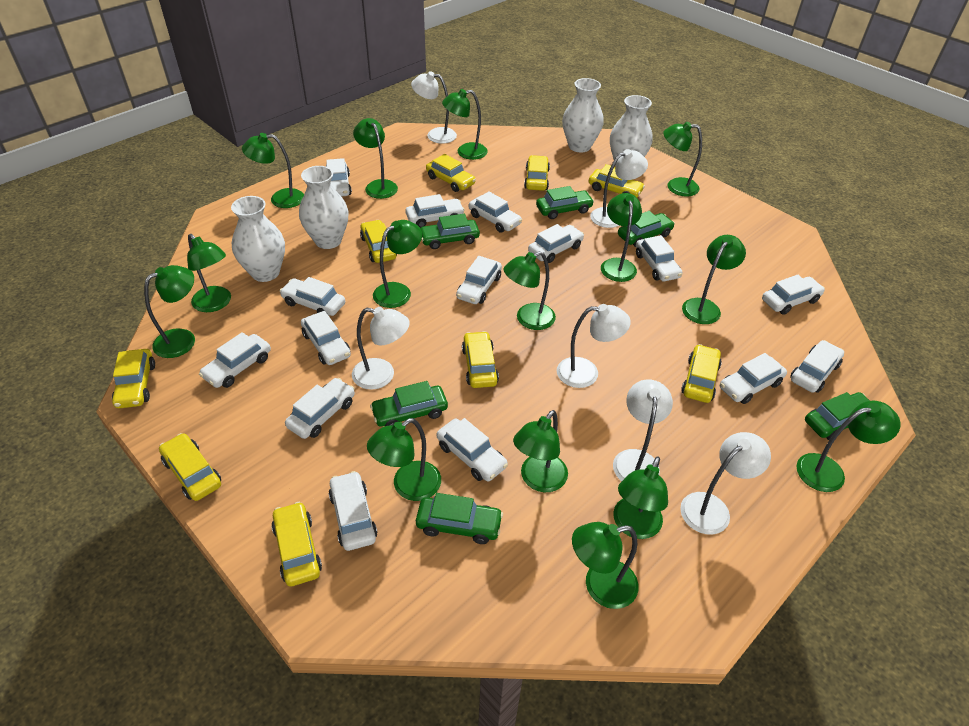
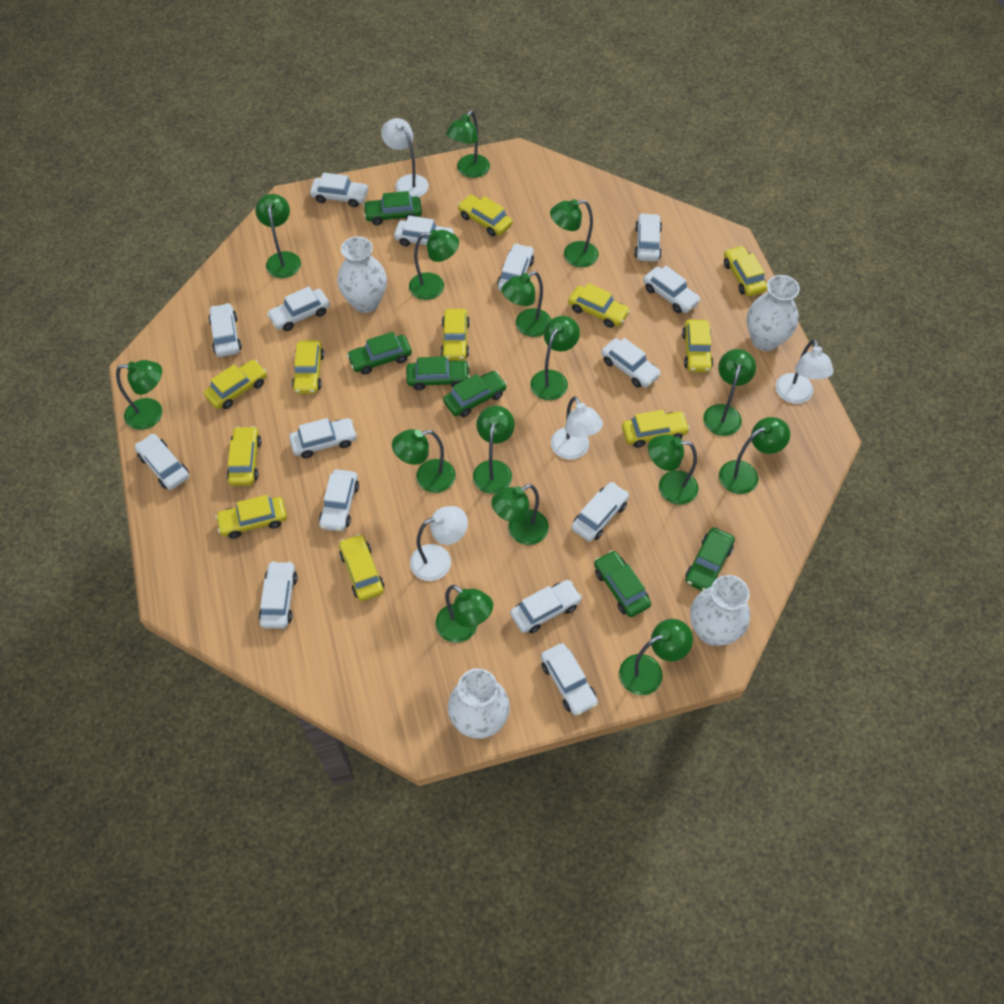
white lamp: 6 -> 4
yellow car: 9 -> 11

